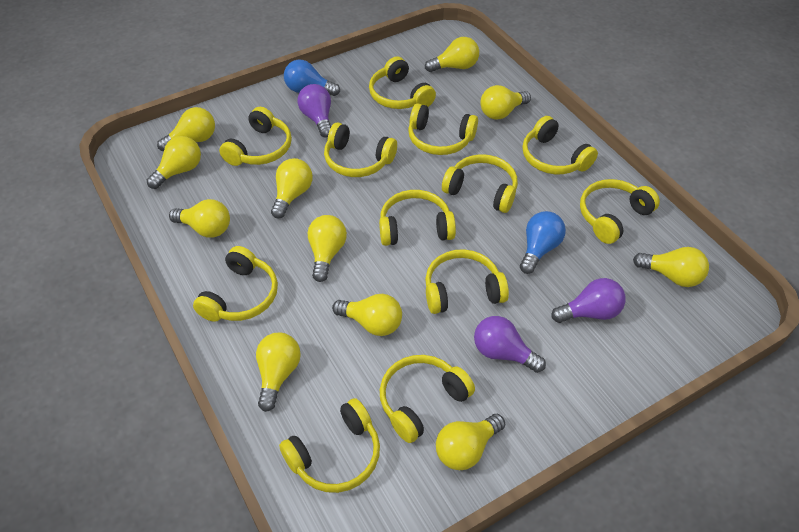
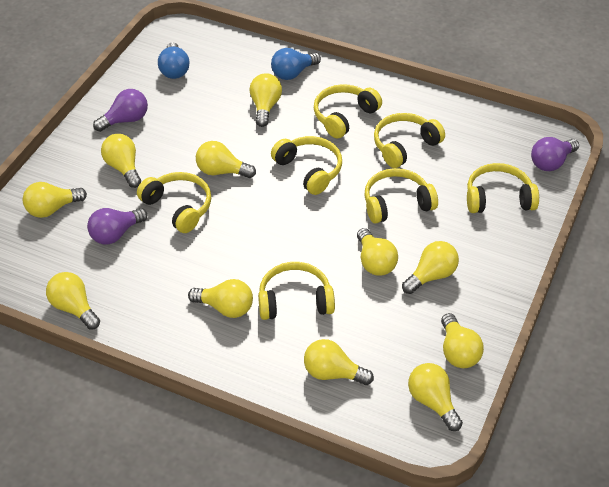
yellow headphones: 12 -> 7

